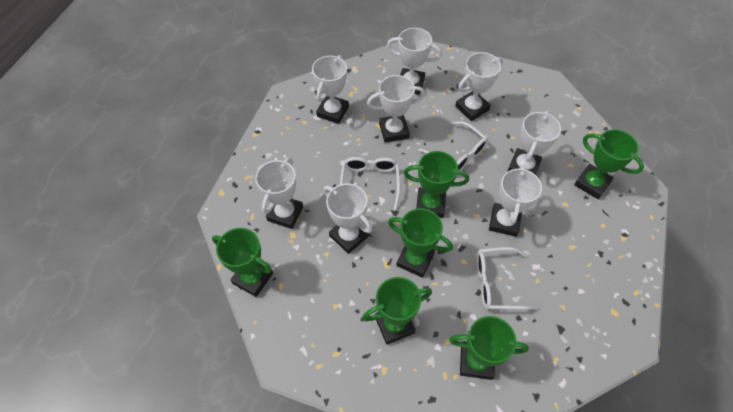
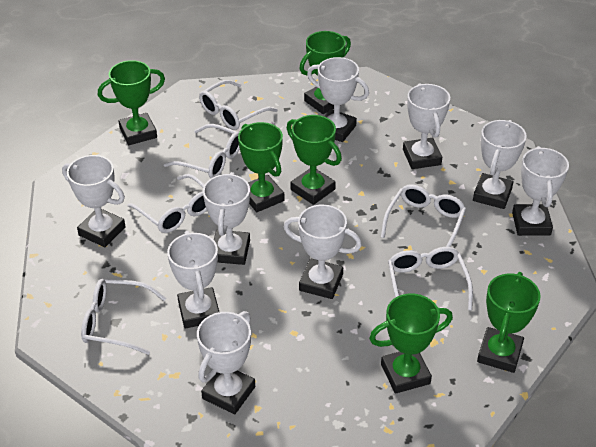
white glasses: 3 -> 6
white trophy: 8 -> 9

